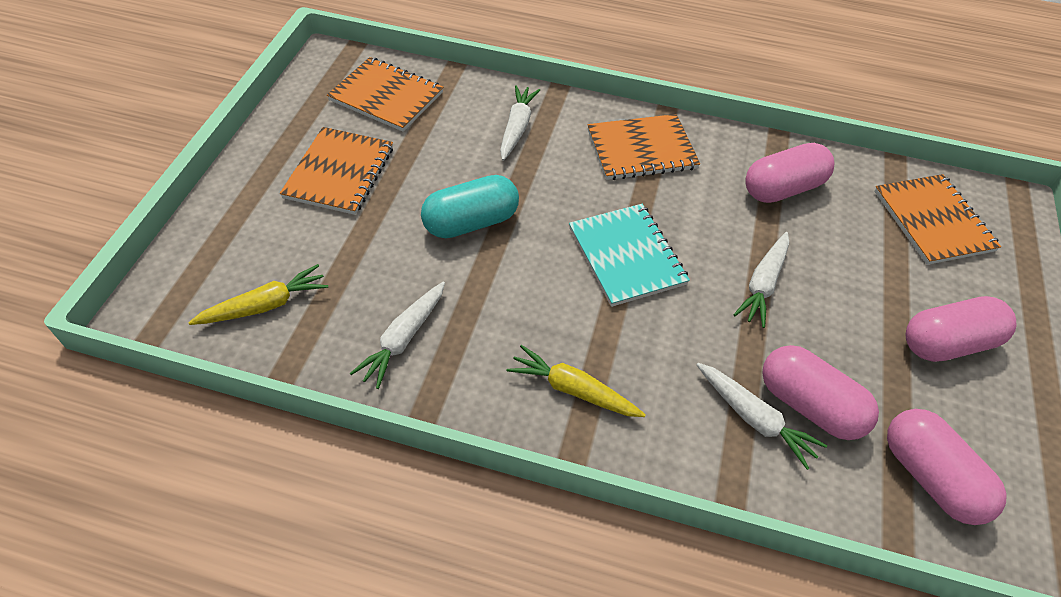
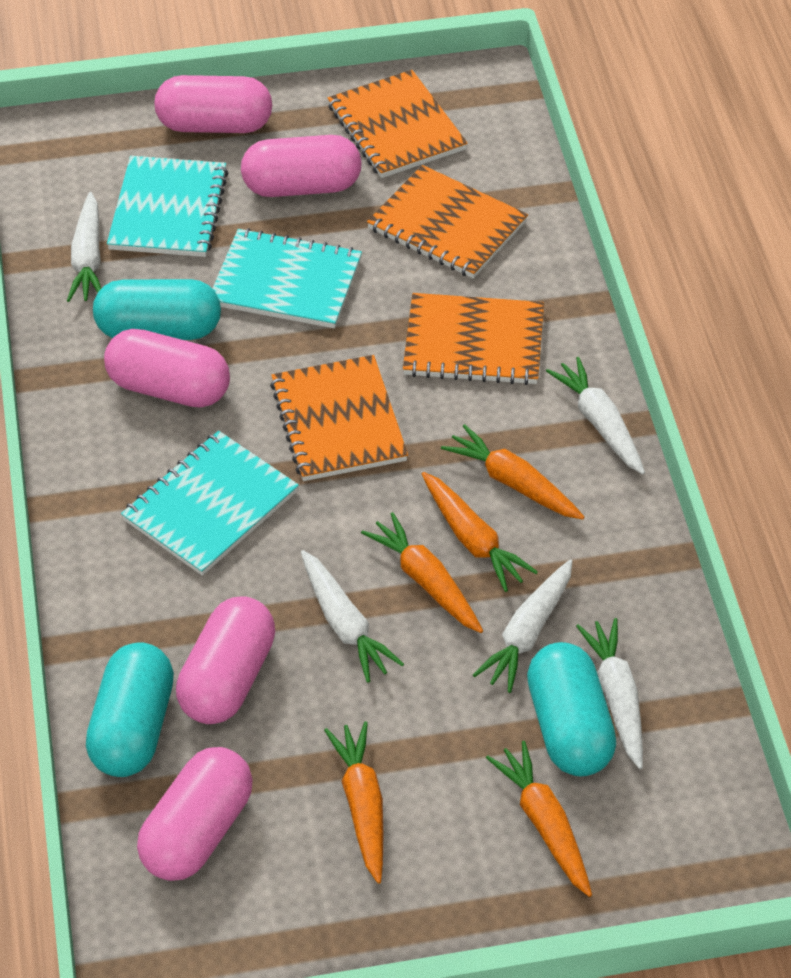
orange carrot: 0 -> 5
pink capsule: 4 -> 5
turquoise capsule: 1 -> 3
turquoise notebook: 1 -> 3
white carrot: 4 -> 5
yellow carrot: 2 -> 0

